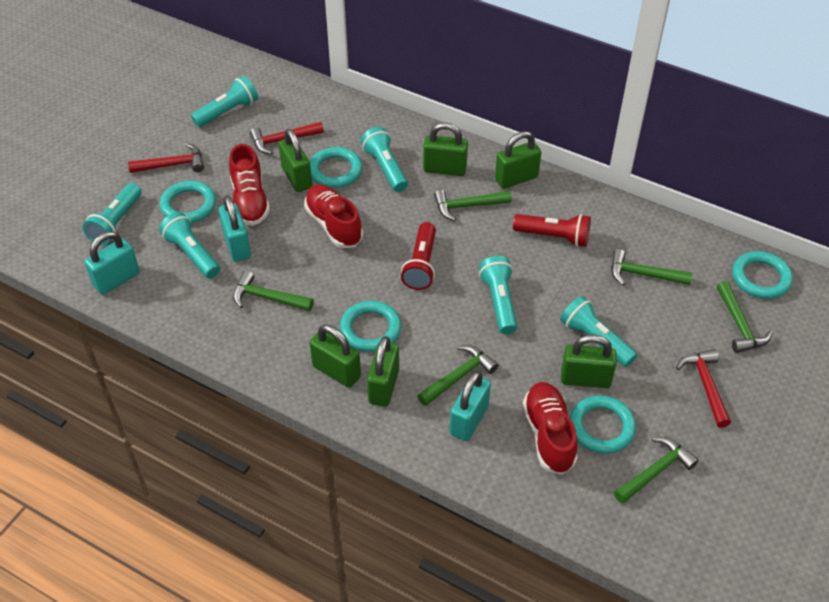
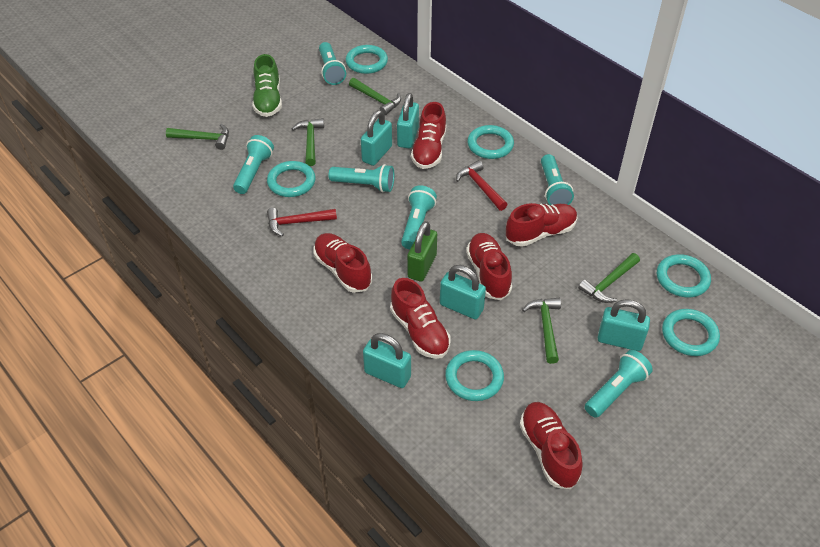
green hammer: 6 -> 5
green padlock: 6 -> 1
green shoe: 0 -> 1
red flashlight: 2 -> 0
red hammer: 3 -> 2
red shoe: 3 -> 6
turquoise padlock: 3 -> 5
turquoise ring: 5 -> 6

